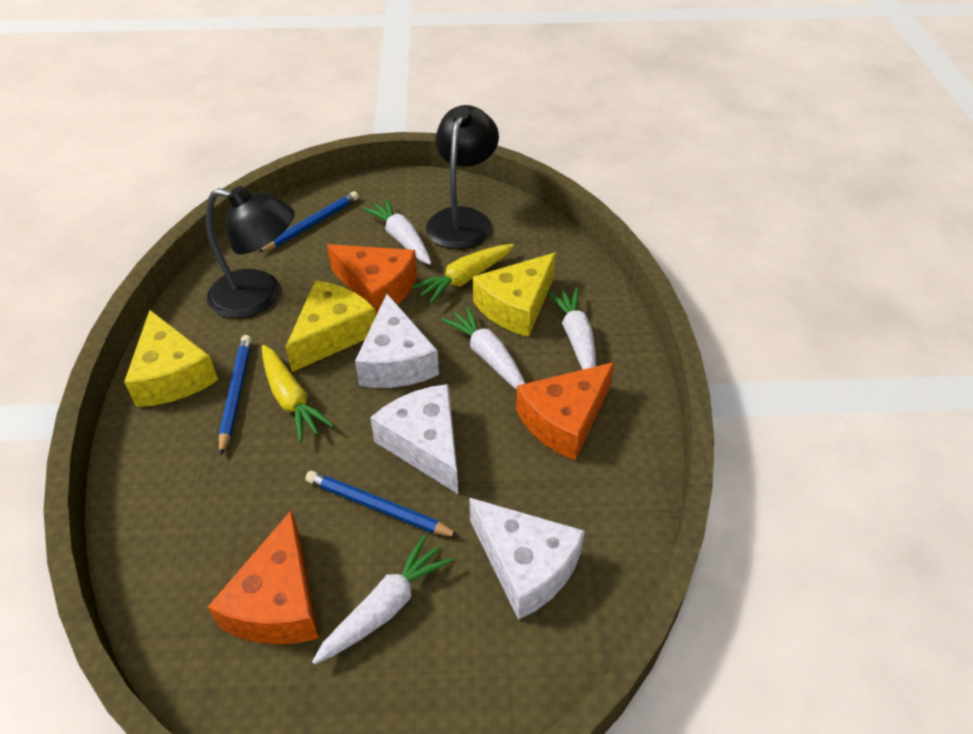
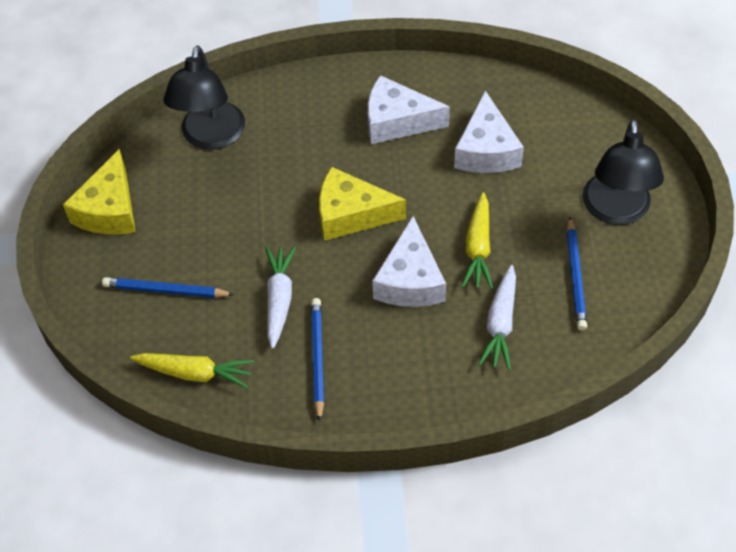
orange cheese: 3 -> 0
white carrot: 4 -> 2
yellow cheese: 3 -> 2

